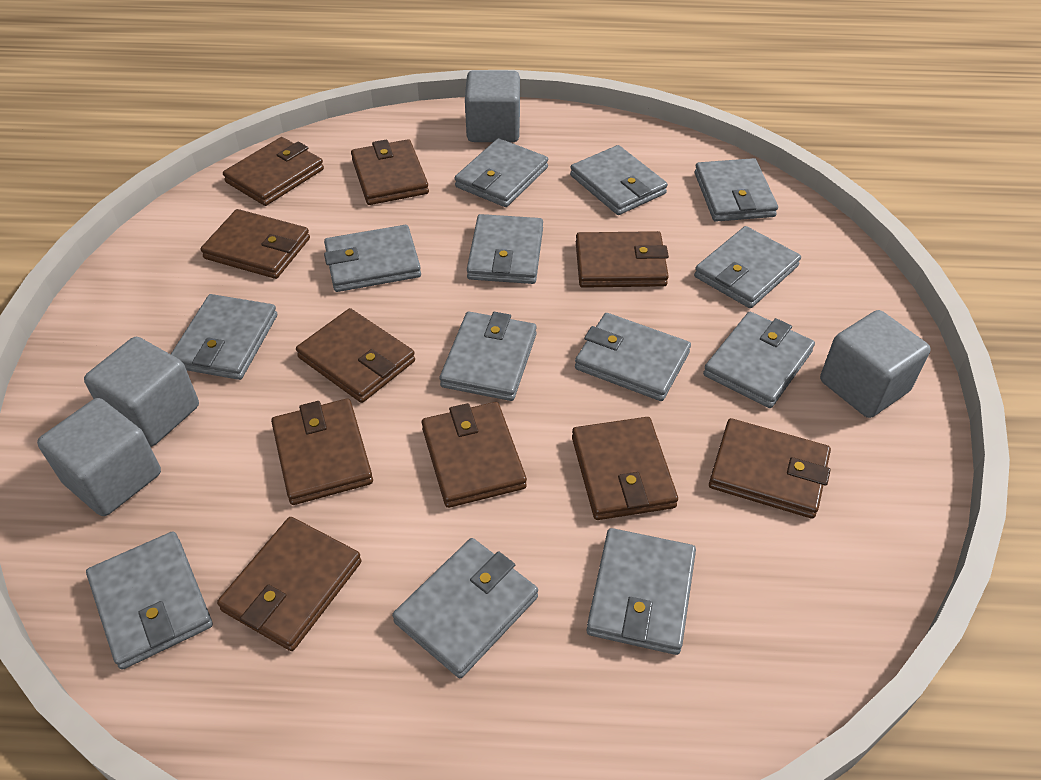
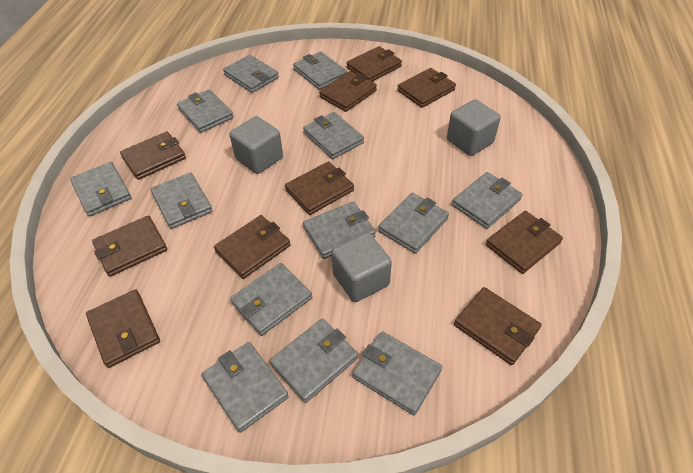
grey cube: 4 -> 3

